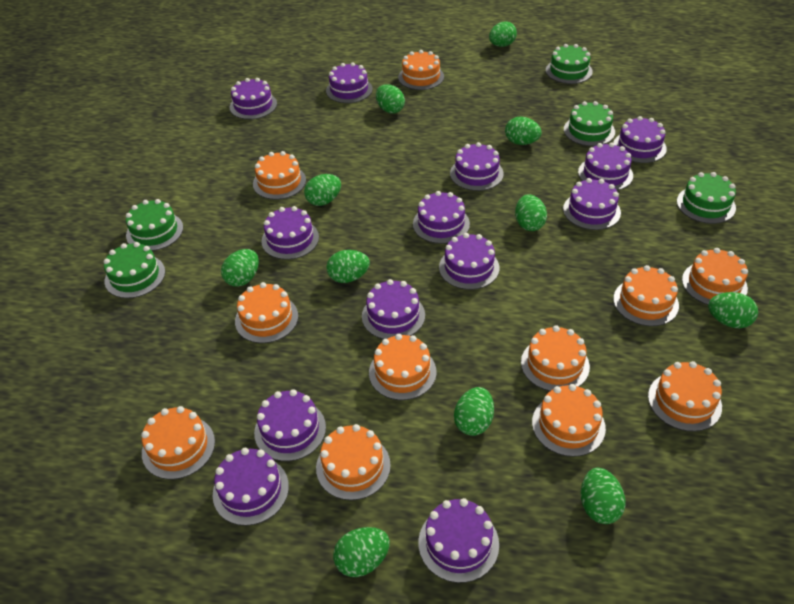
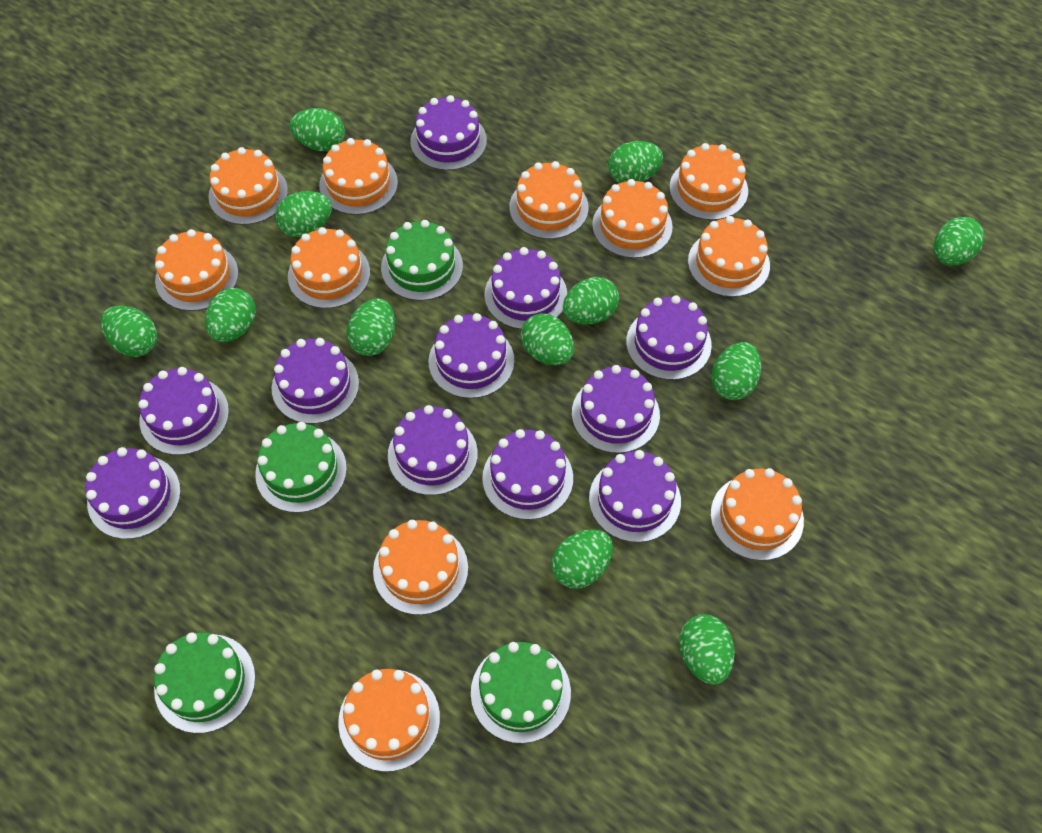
green cake: 5 -> 4
green egg: 11 -> 12
purple cake: 13 -> 11

